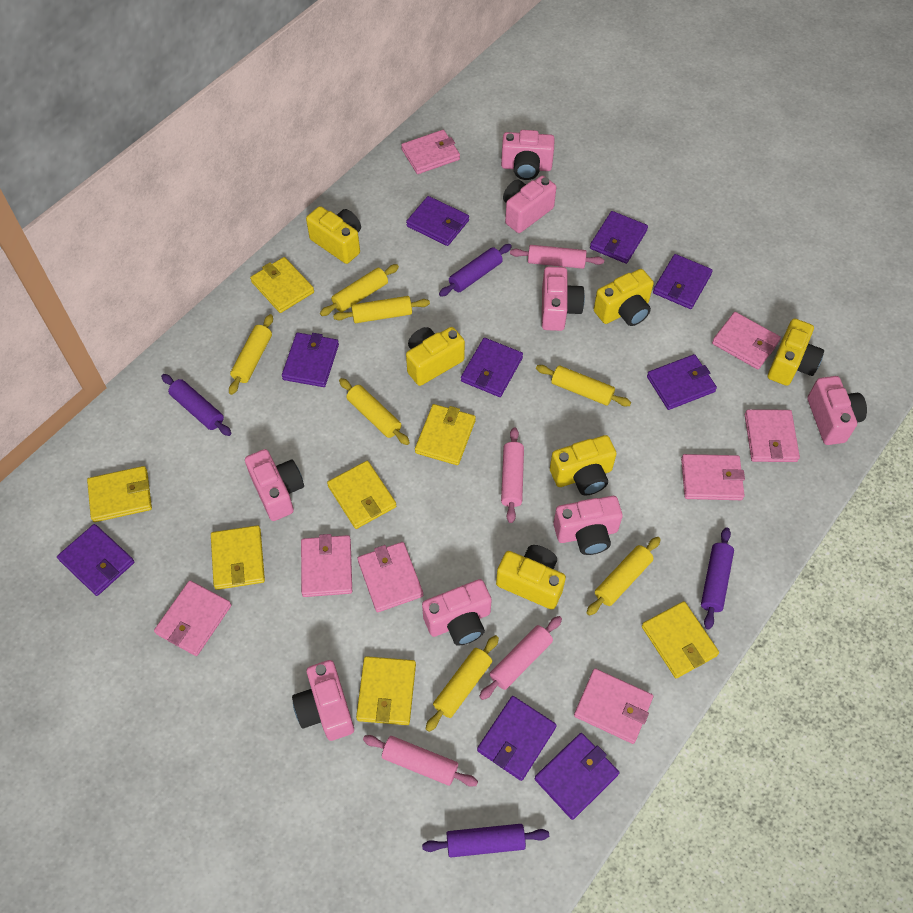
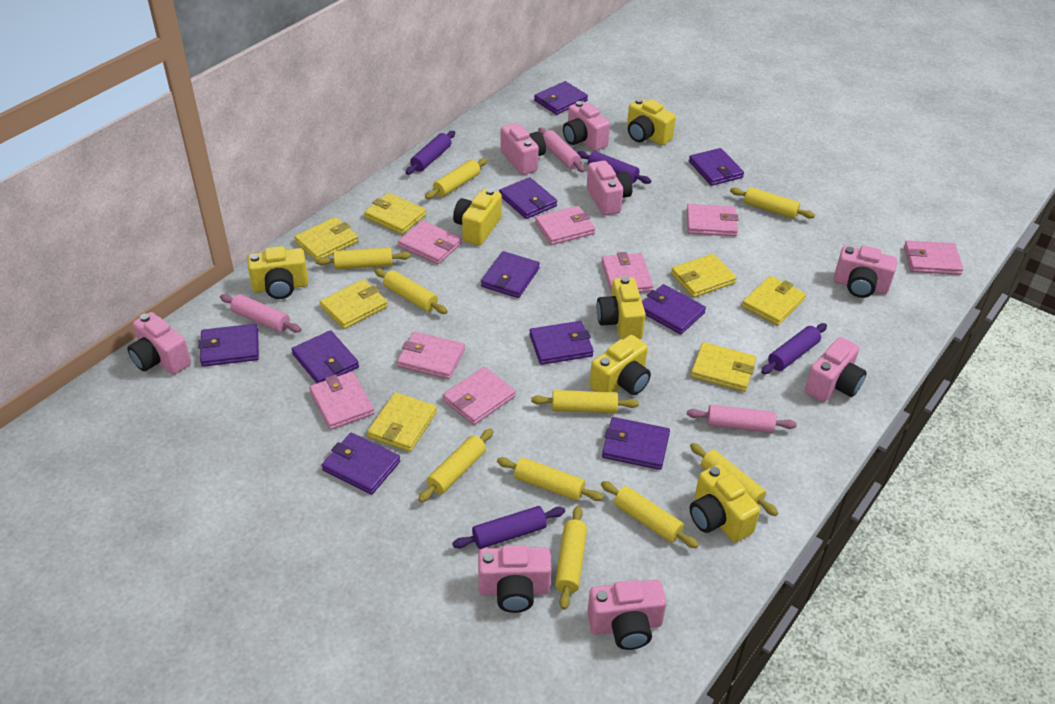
pink rolling pin: 4 -> 3
purple wallet: 9 -> 10
yellow rolling pin: 7 -> 10

